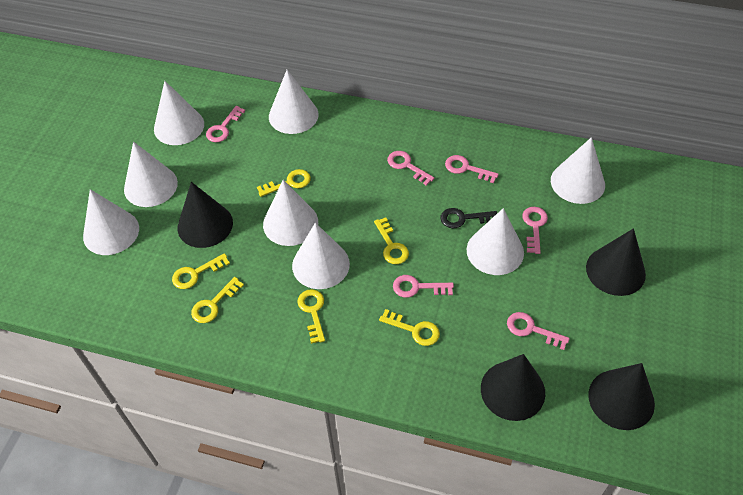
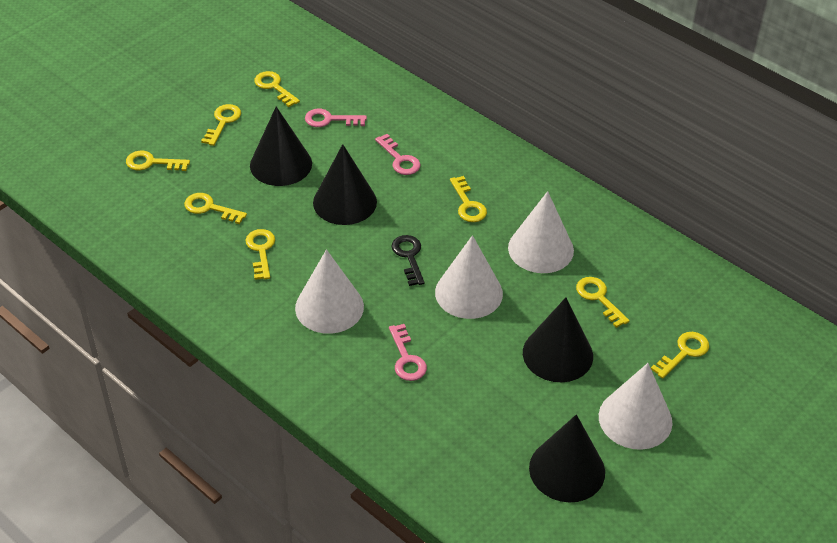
pink key: 6 -> 3
white cone: 8 -> 4
yellow key: 6 -> 8

